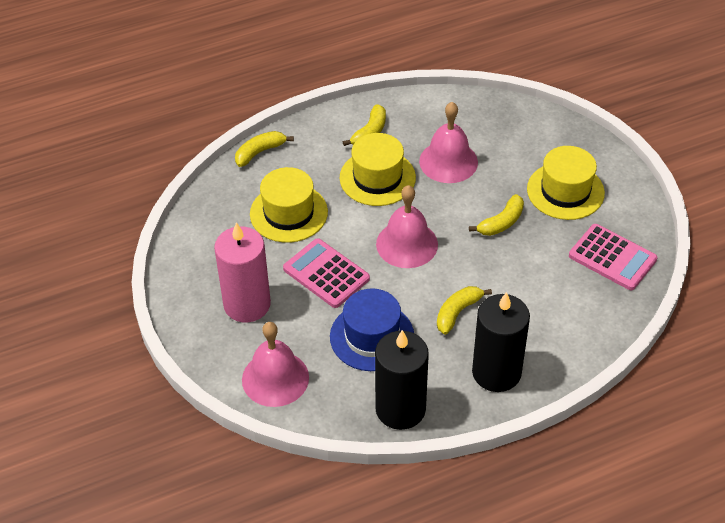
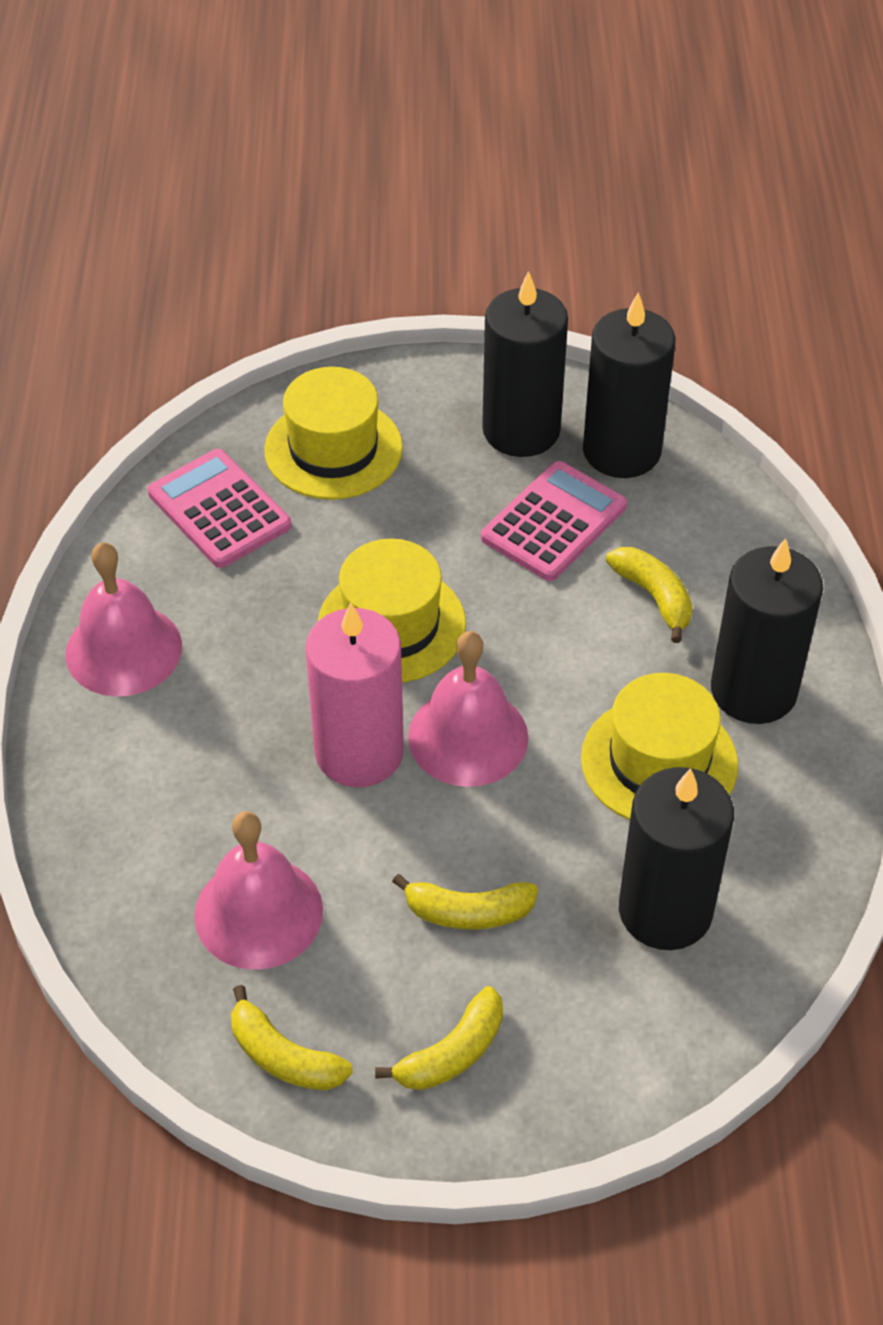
black candle: 2 -> 4
blue hat: 1 -> 0

